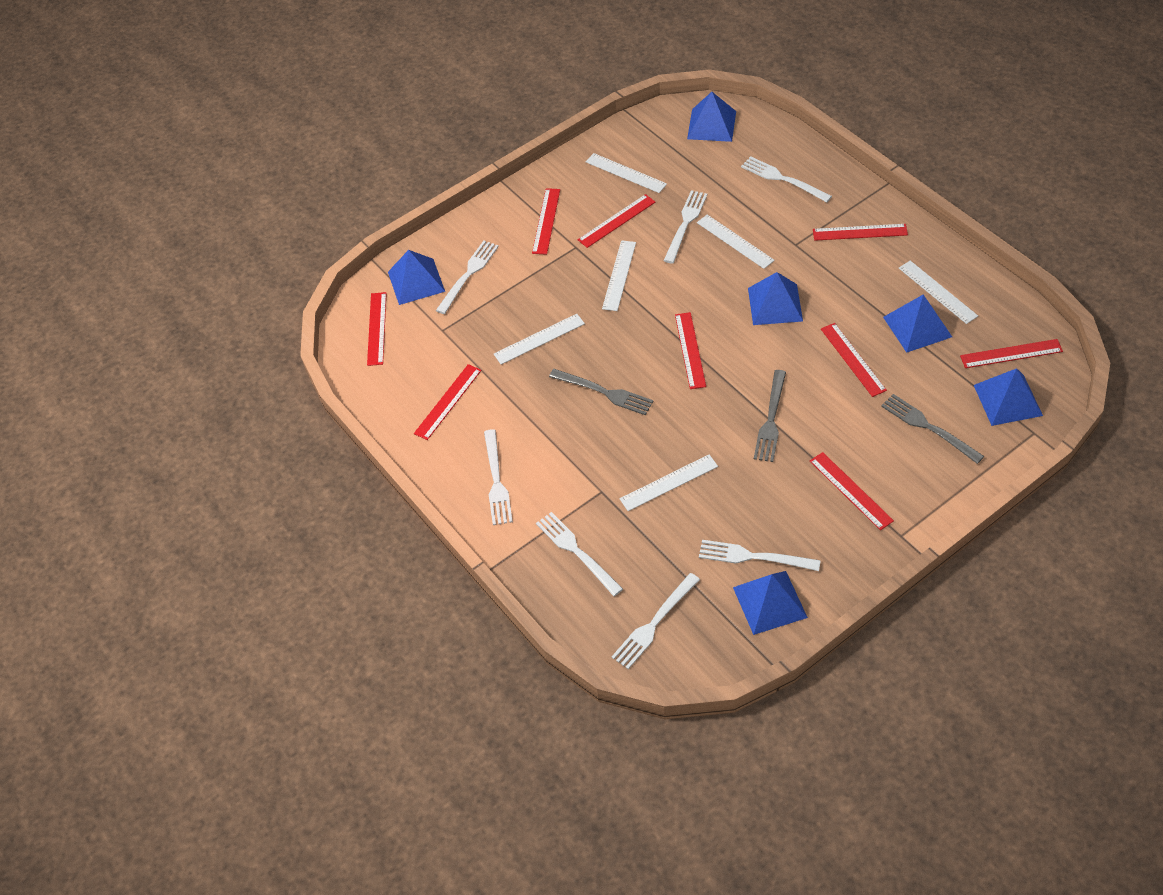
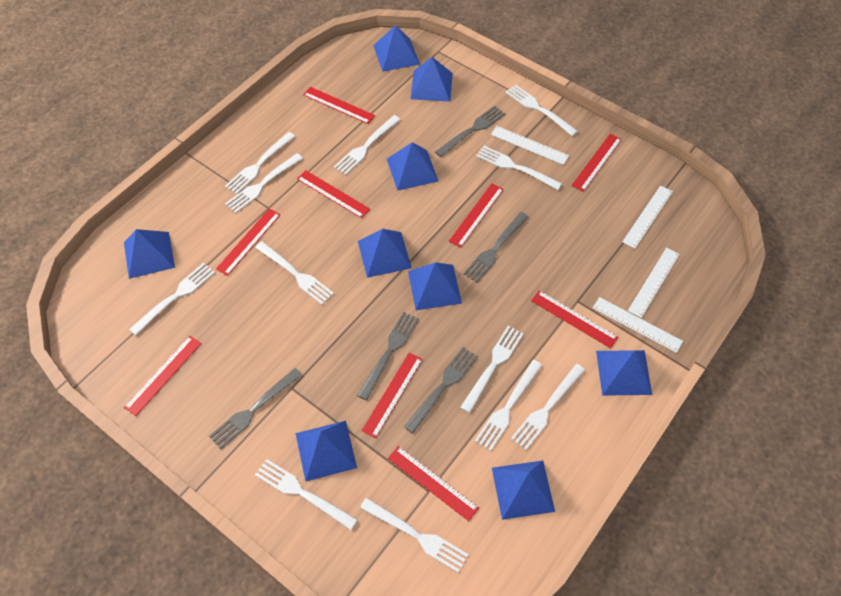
blue pyramid: 6 -> 9
grey fork: 3 -> 5
white fork: 7 -> 12
white ruler: 6 -> 4

